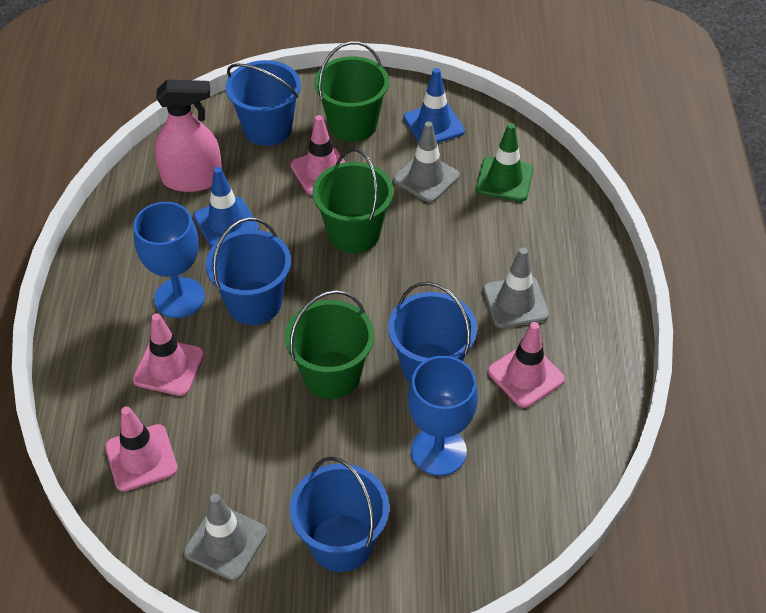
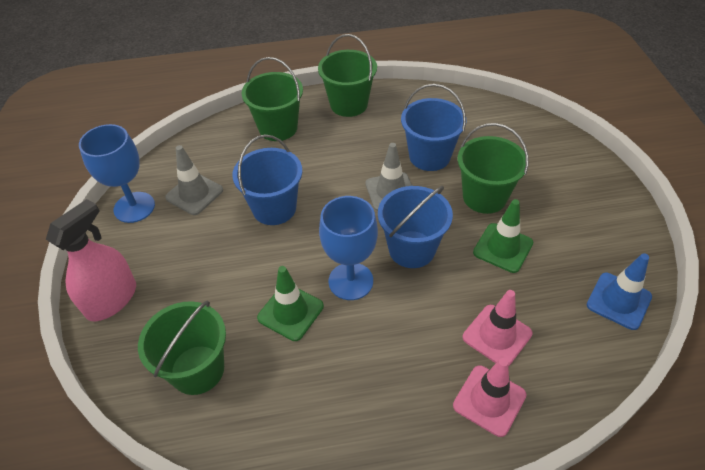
blue bucket: 4 -> 3
blue traffic cone: 2 -> 1
green bucket: 3 -> 4
green traffic cone: 1 -> 2
grey traffic cone: 3 -> 2
pink traffic cone: 4 -> 2

